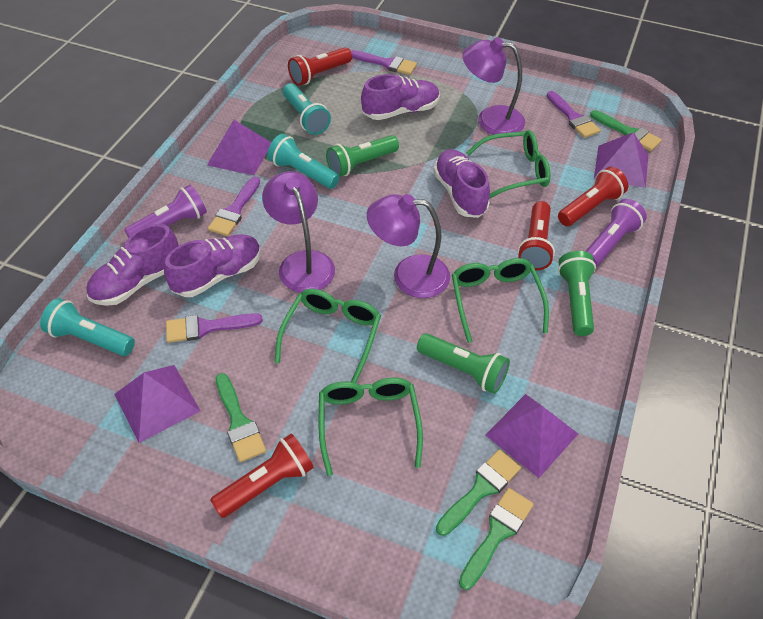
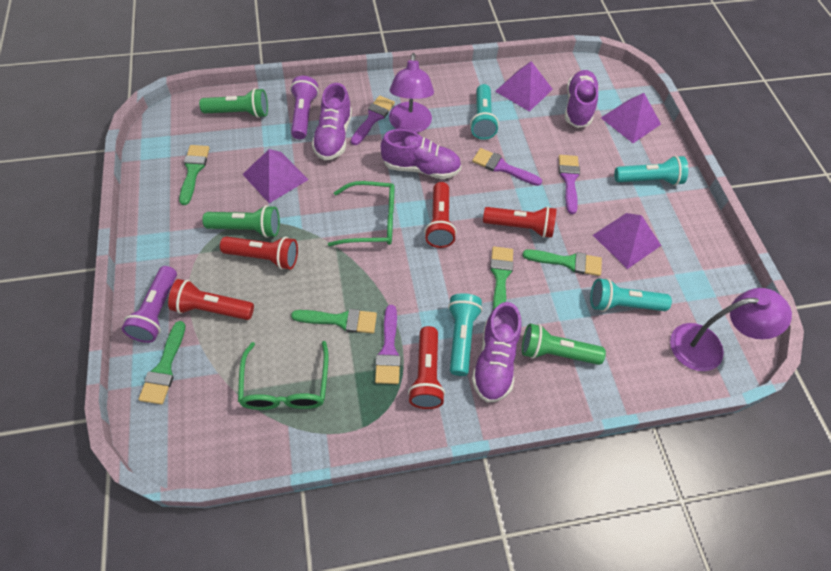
green brush: 4 -> 5
green glasses: 4 -> 2
purple lamp: 3 -> 2
red flashlight: 4 -> 5
turquoise flashlight: 3 -> 4

